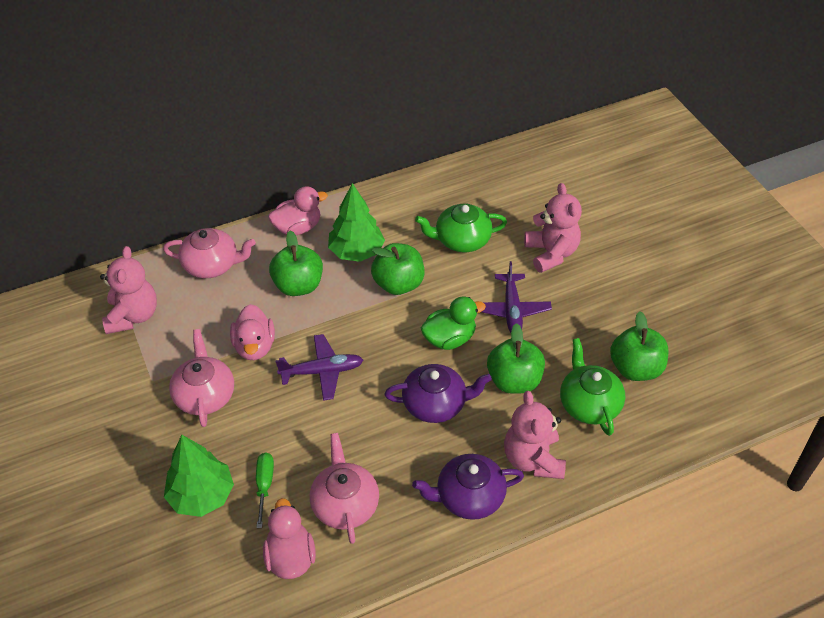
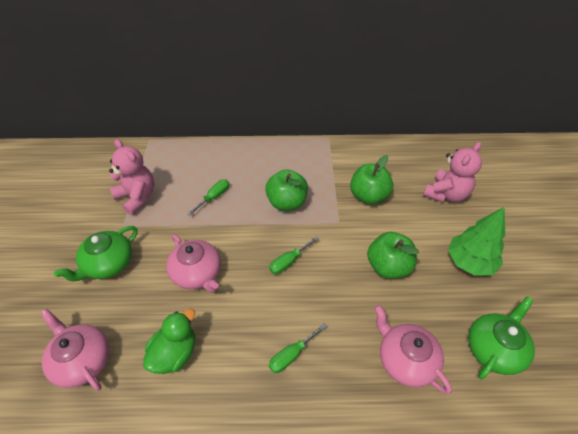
green apple: 4 -> 3
green screwdriver: 1 -> 3
green tree: 2 -> 1
pink duck: 3 -> 0
pink teddy bear: 3 -> 2
purple plane: 2 -> 0
purple teapot: 2 -> 0

